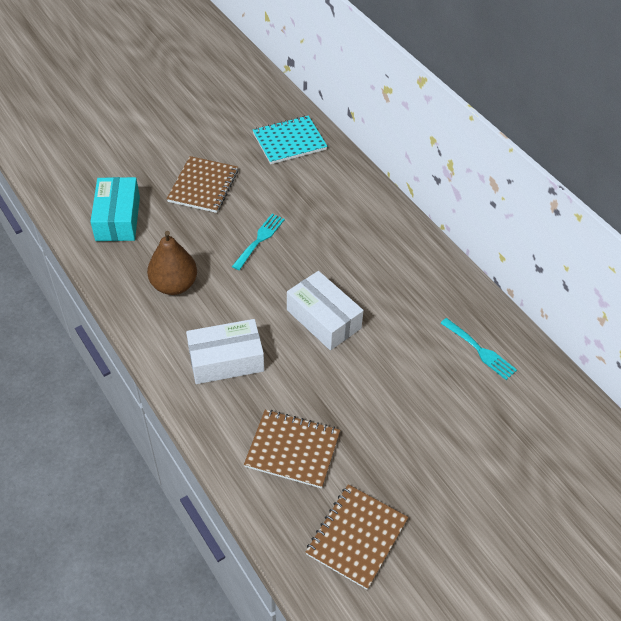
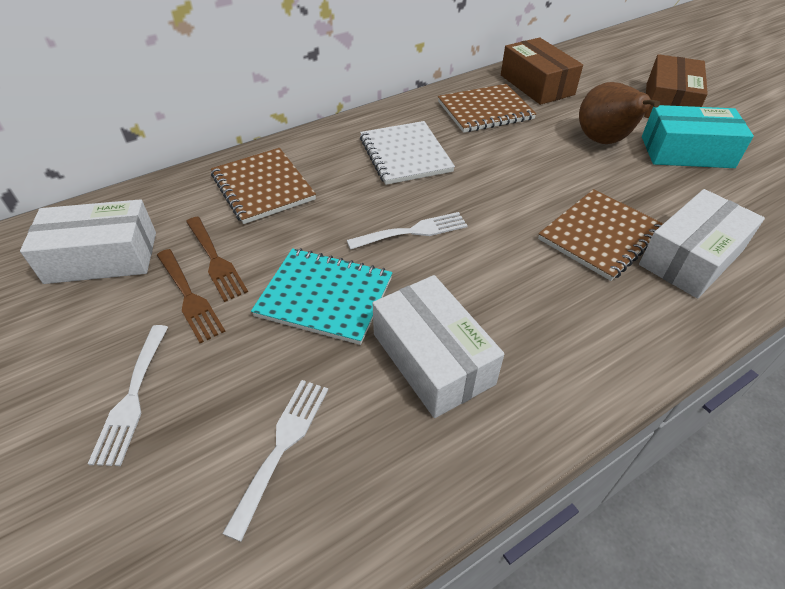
brown box: 0 -> 2
brown fork: 0 -> 2
turquoise fork: 2 -> 0
white box: 2 -> 3
white fork: 0 -> 3
white notebook: 0 -> 1

